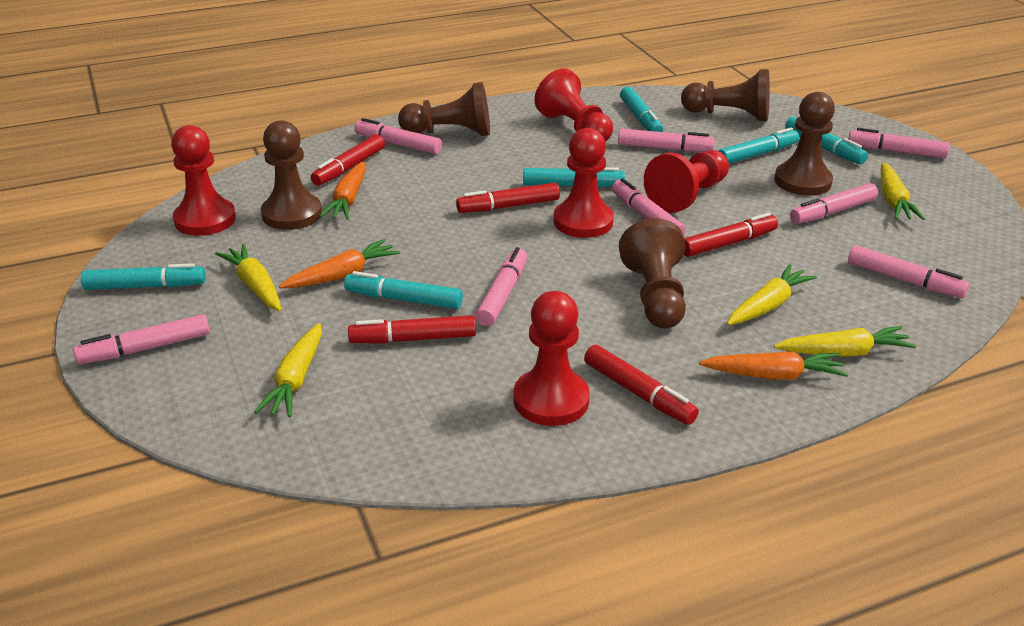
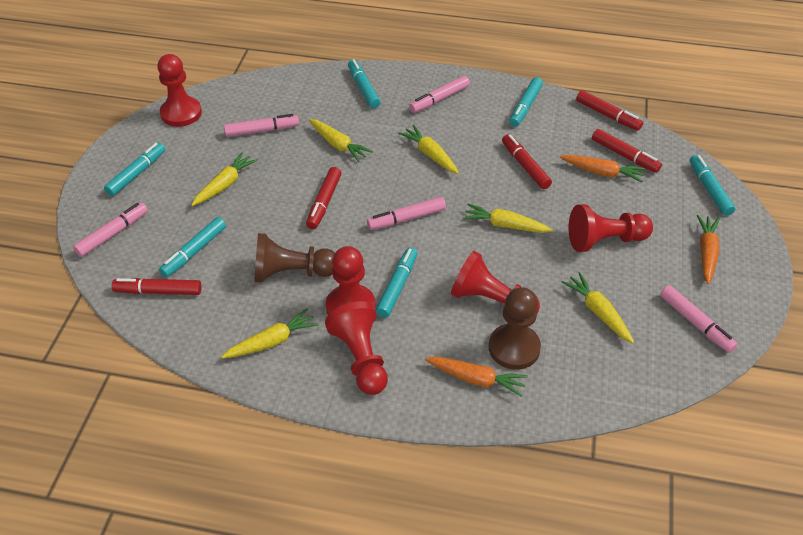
brown pawn: 5 -> 2
pink marker: 8 -> 5
yellow carrot: 5 -> 6

